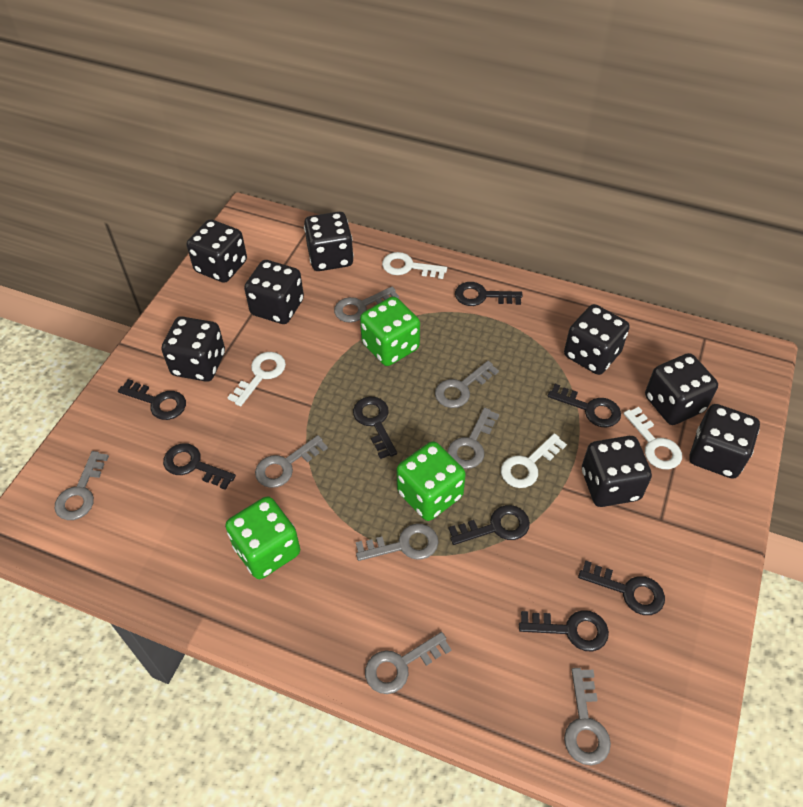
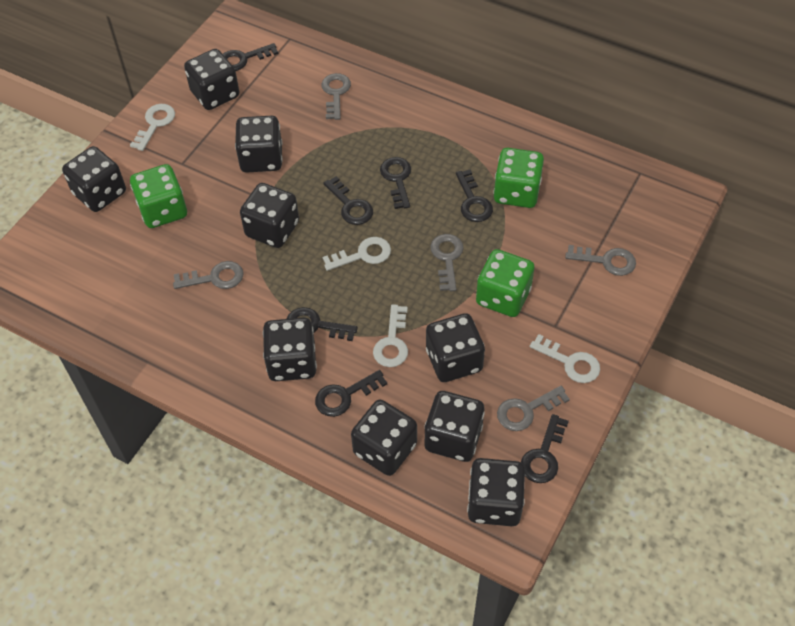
black dice: 8 -> 9
black key: 8 -> 7
grey key: 8 -> 5

